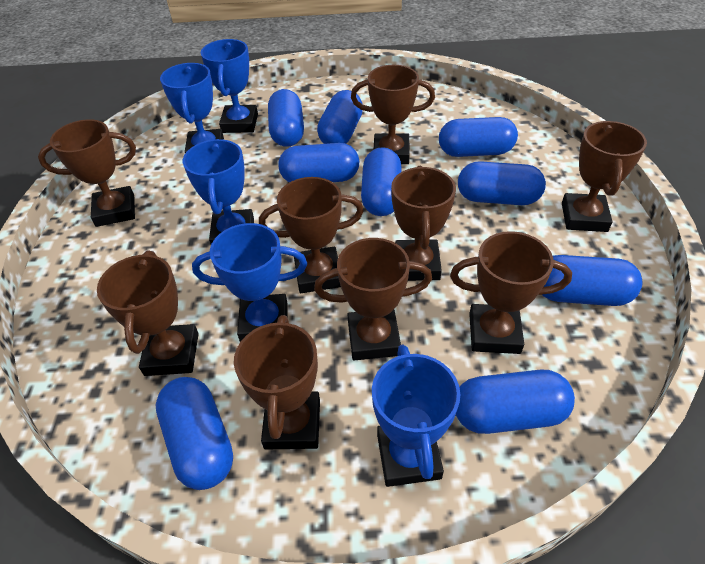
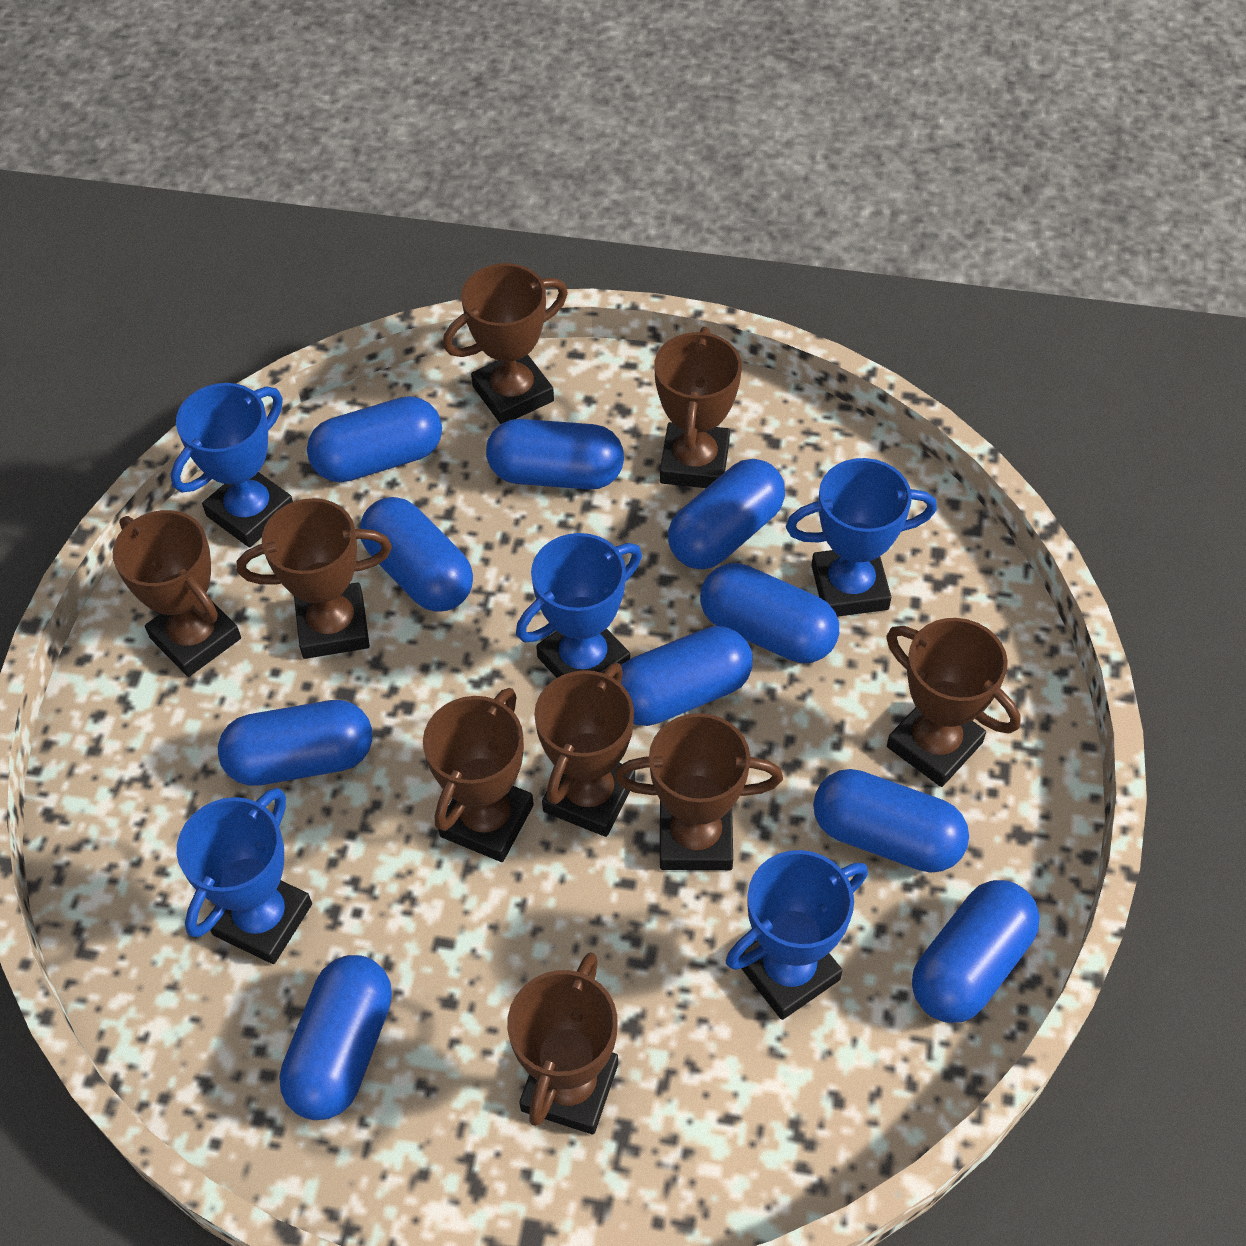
blue capsule: 9 -> 10

